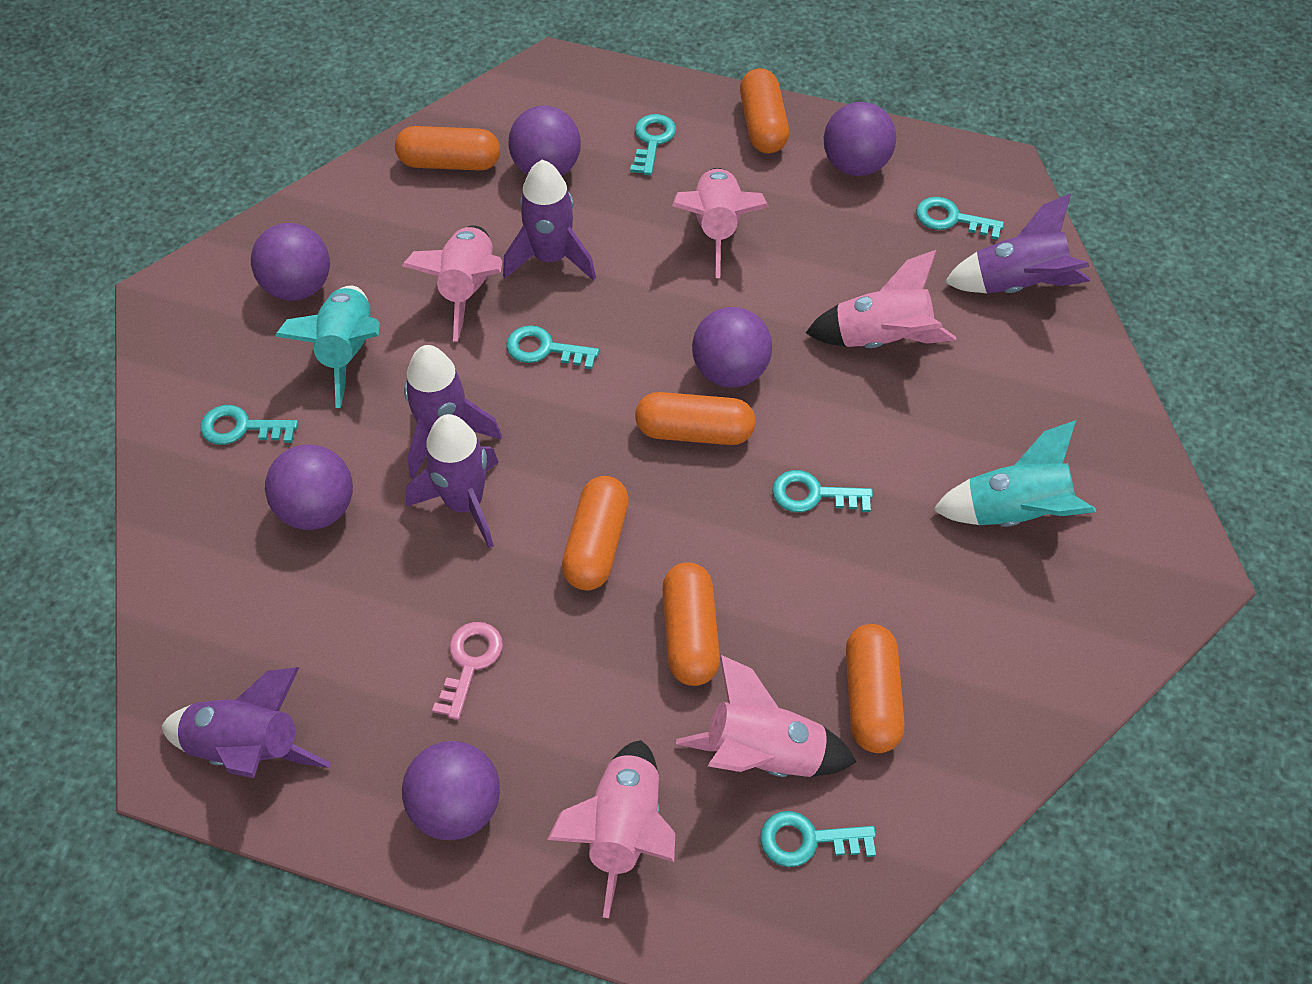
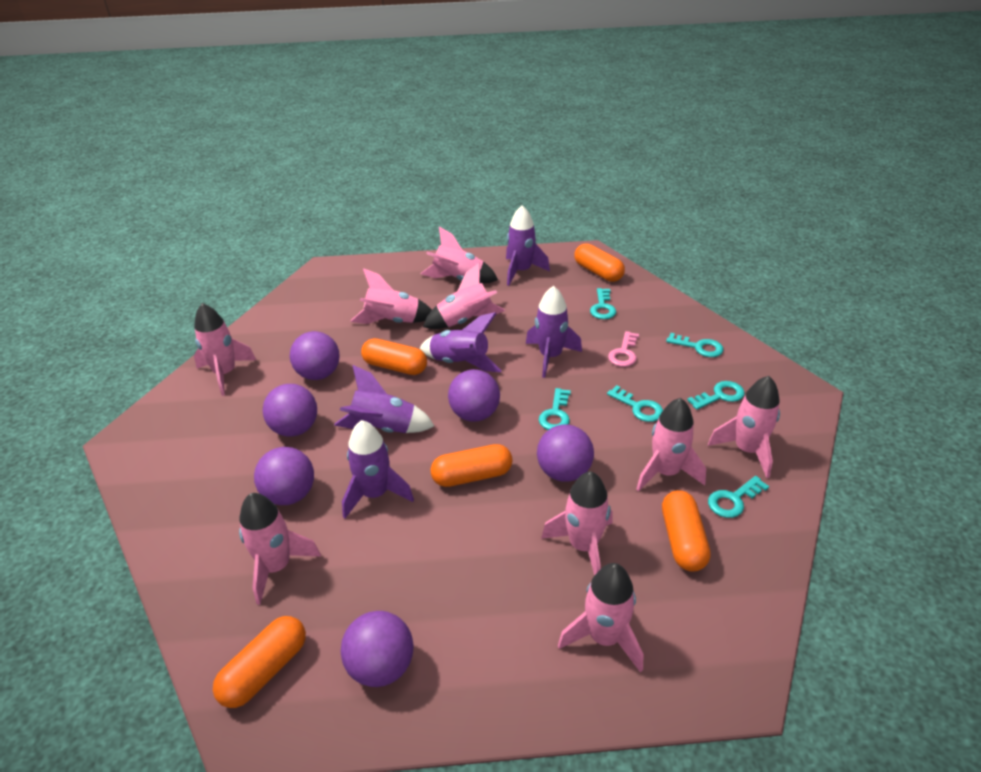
orange capsule: 6 -> 5
pink rocket: 5 -> 9
turquoise rocket: 2 -> 0

